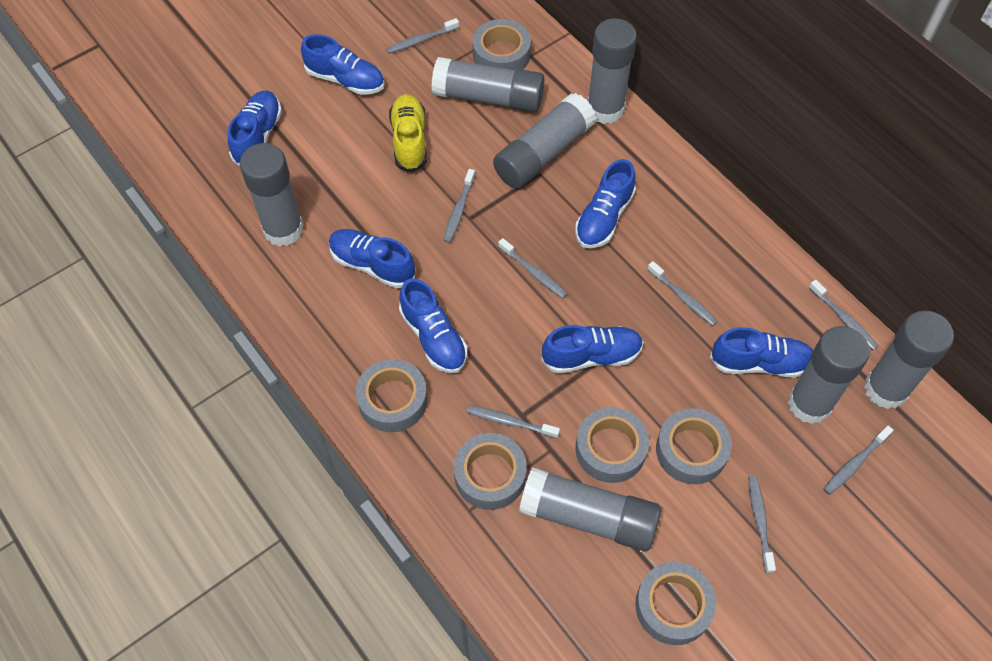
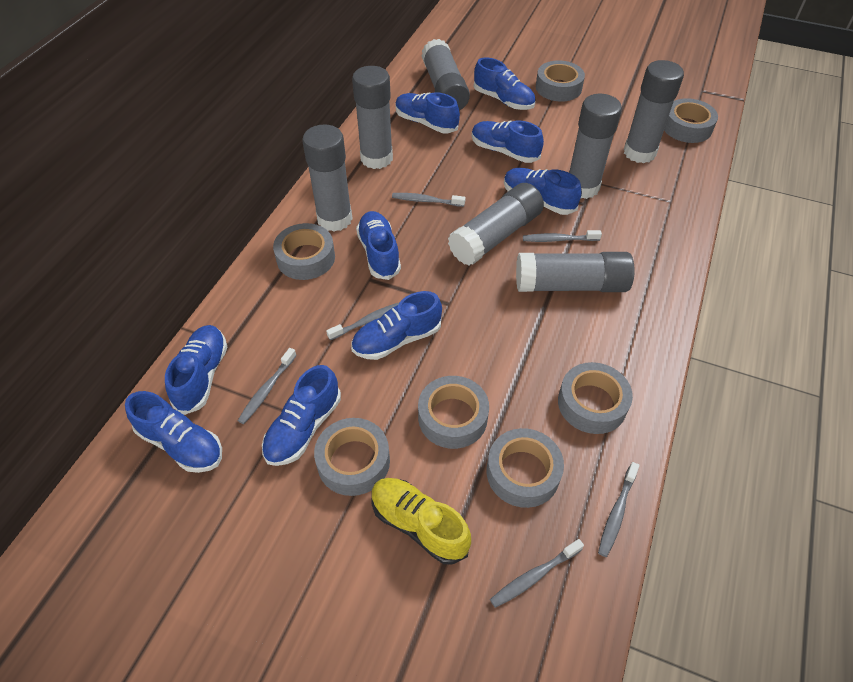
blue shoe: 7 -> 9
grey tape: 6 -> 7
grey toothbrush: 8 -> 6

